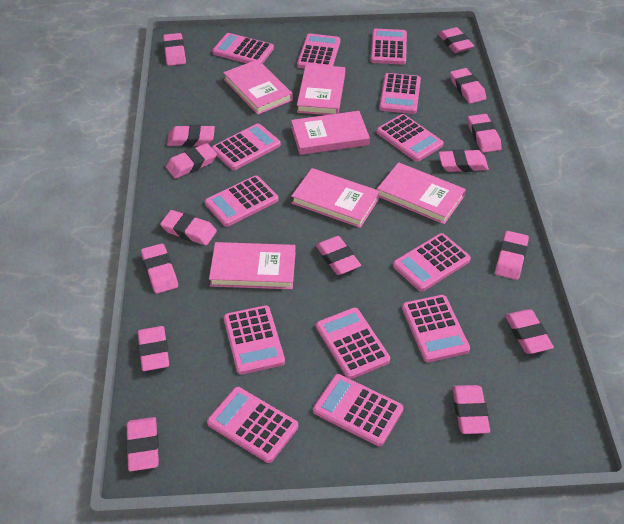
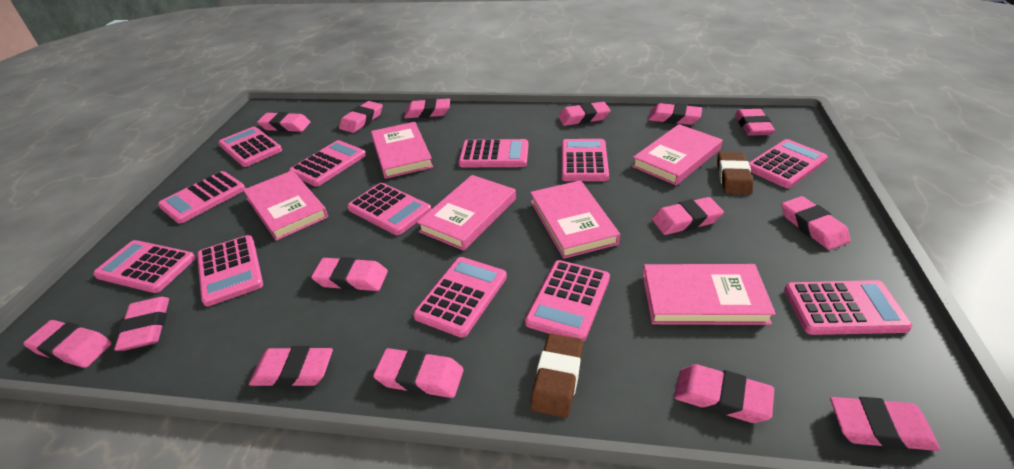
brown eraser: 0 -> 2
pink calculator: 13 -> 12

